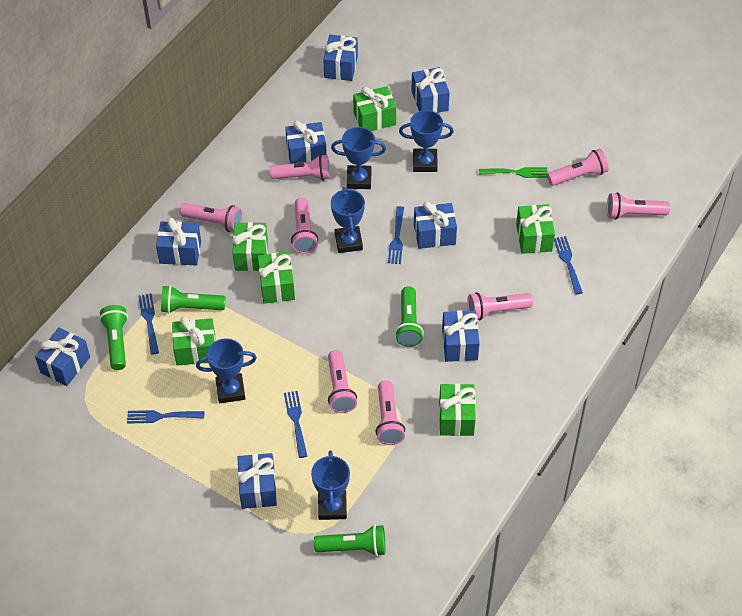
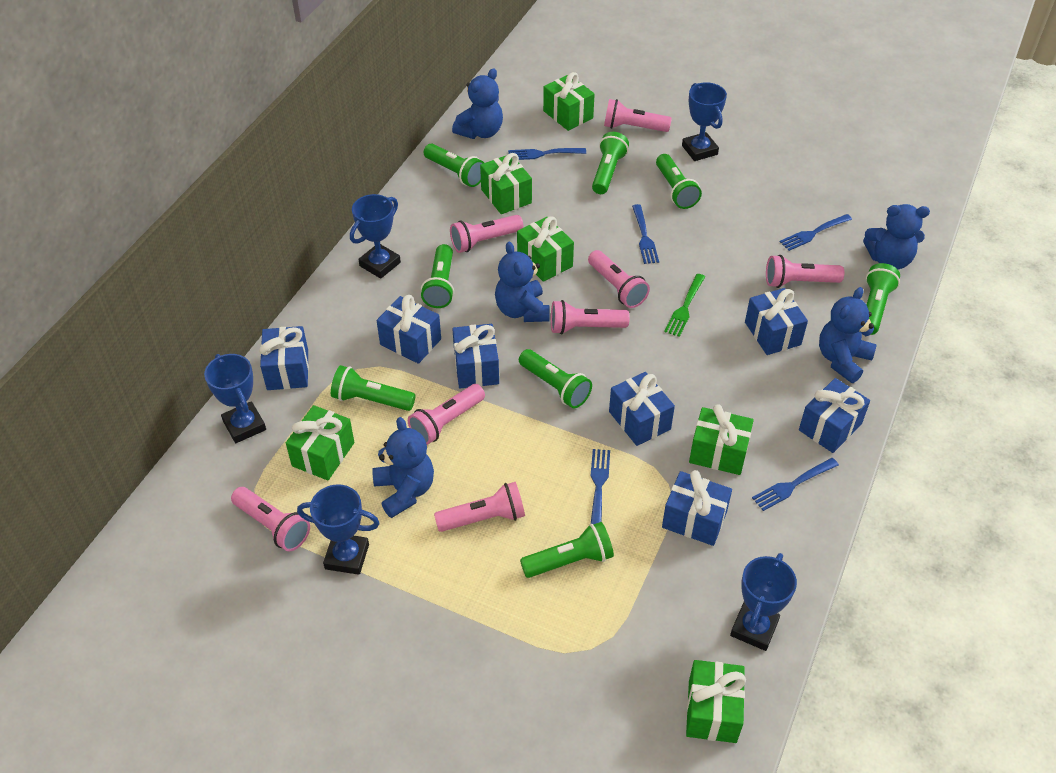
blue gift: 8 -> 7
blue teddy bear: 0 -> 5
green flashlight: 4 -> 8

